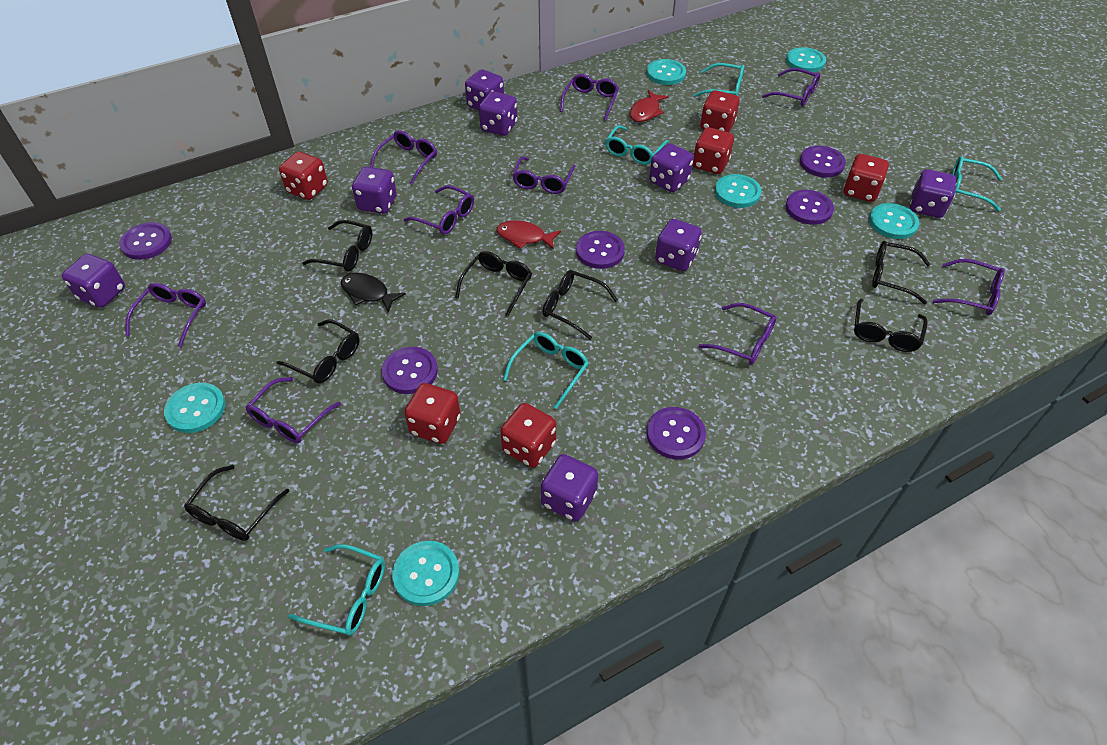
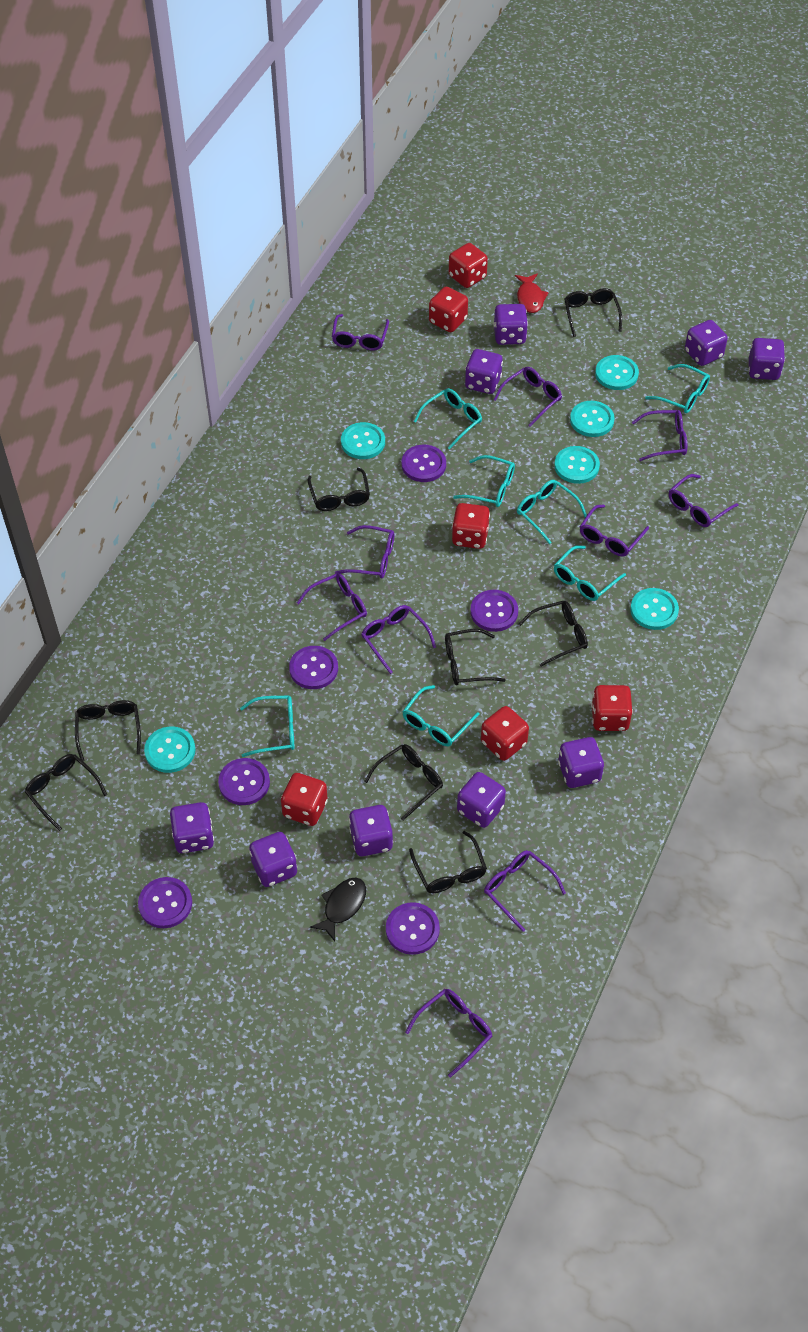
black glasses: 7 -> 8
purple dice: 8 -> 9
purple glasses: 9 -> 10
red fish: 2 -> 1
turquoise glasses: 5 -> 7

